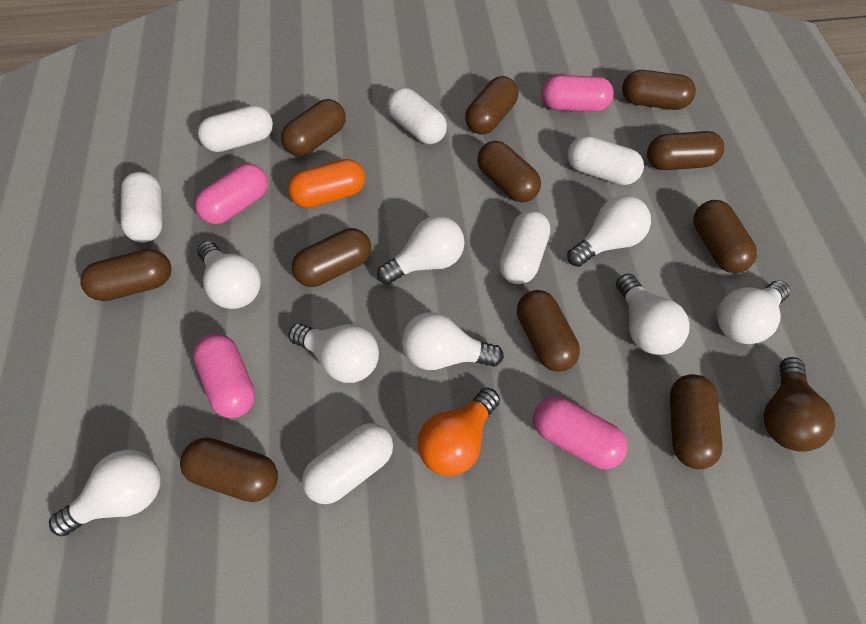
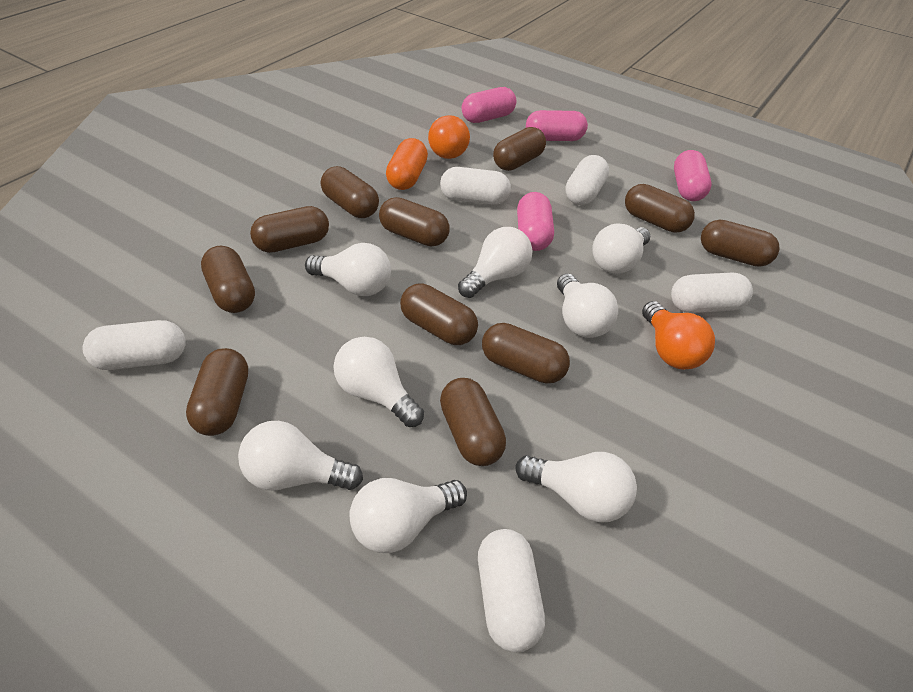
brown light bulb: 1 -> 0
orange light bulb: 1 -> 2
white capsule: 6 -> 5

